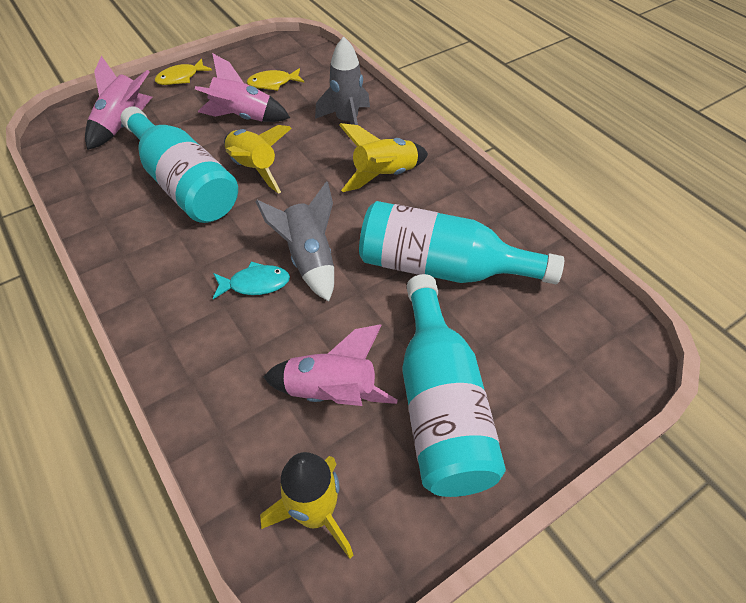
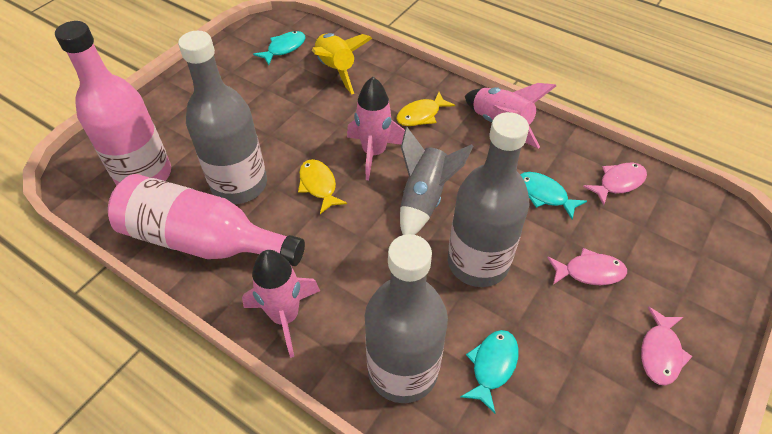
grey bottle: 0 -> 3
grey rocket: 2 -> 1
pink bottle: 0 -> 2
pink fish: 0 -> 3
turquoise bottle: 3 -> 0
turquoise fish: 1 -> 3
yellow rocket: 3 -> 1

